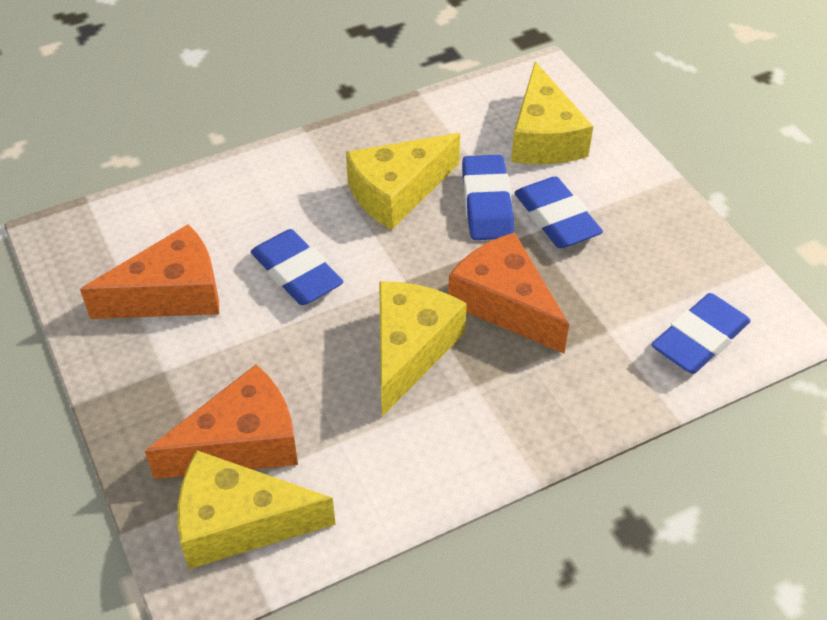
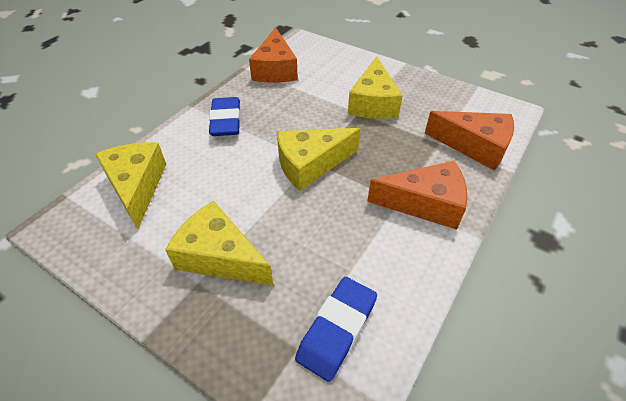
blue eraser: 4 -> 2

